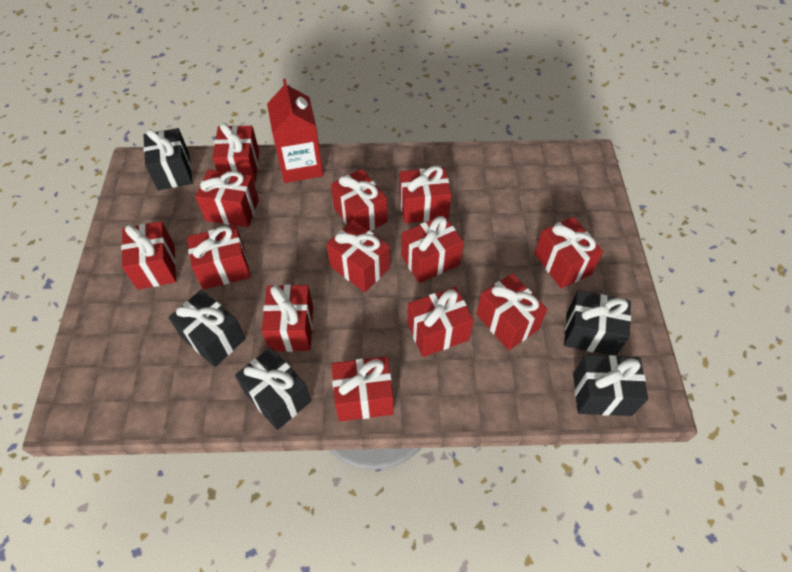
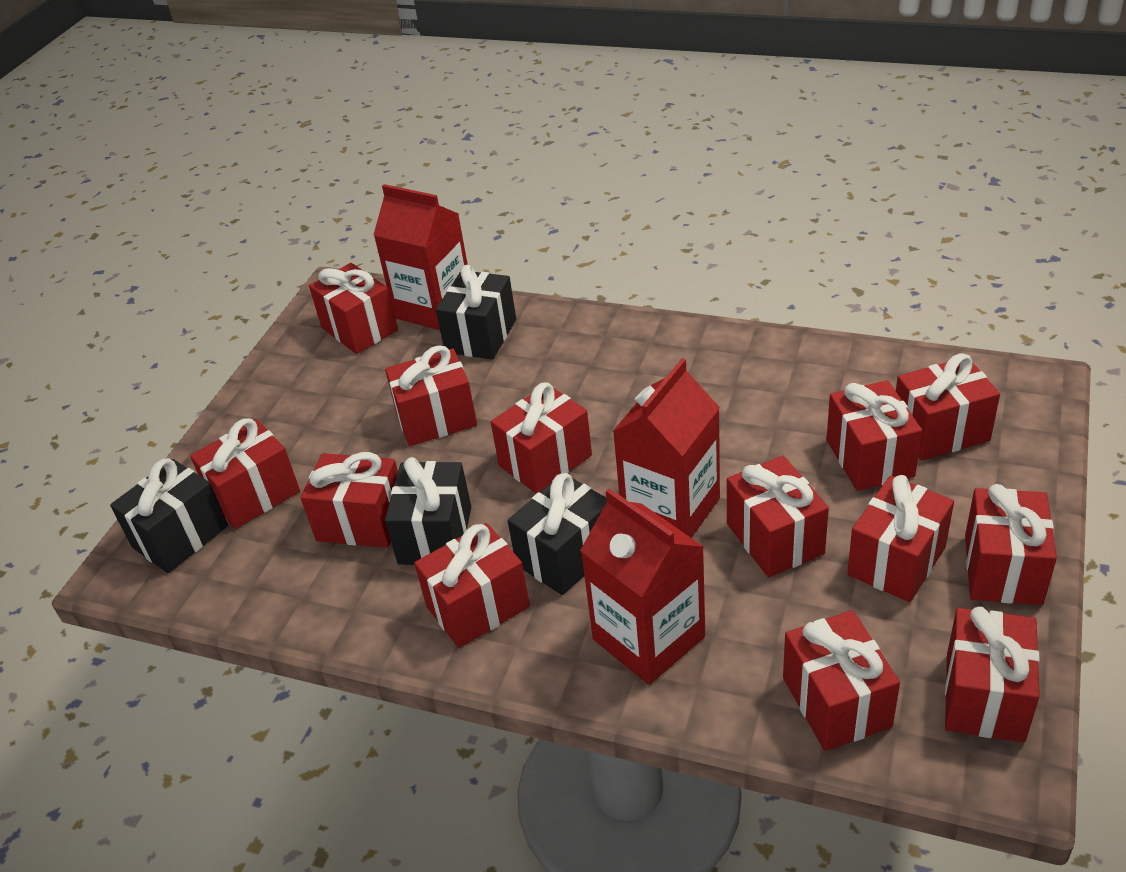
black gift: 5 -> 4
red carton: 1 -> 3

